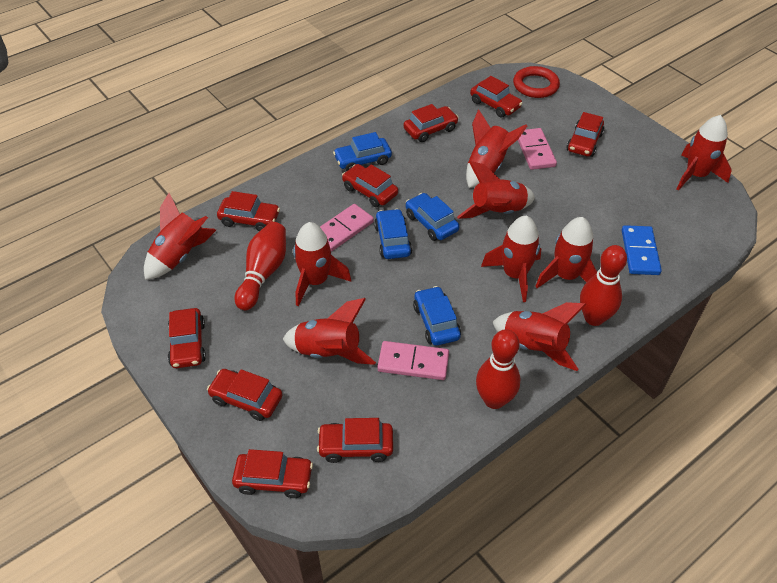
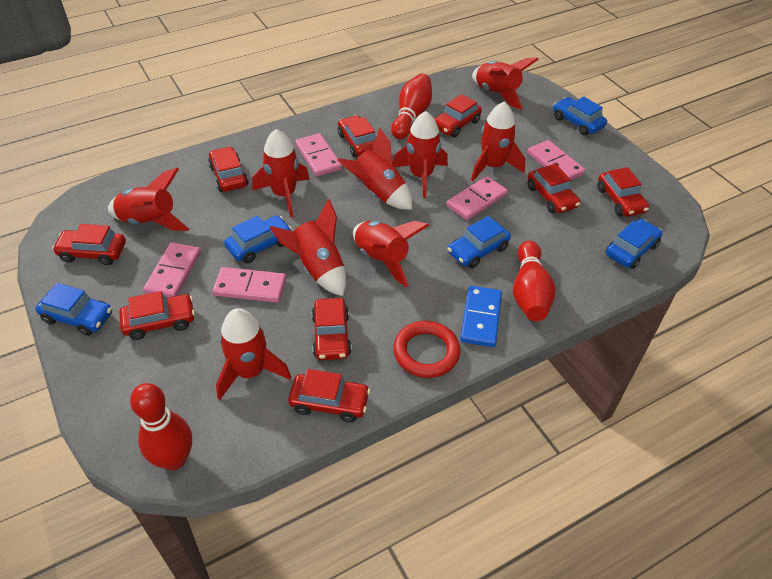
blue car: 4 -> 5
pink domino: 3 -> 5

